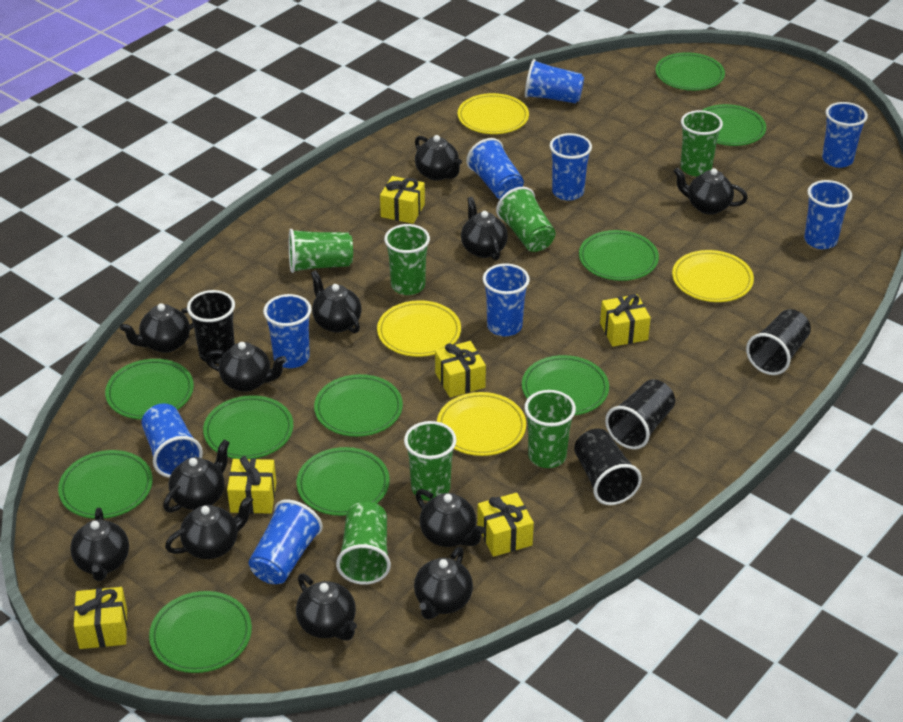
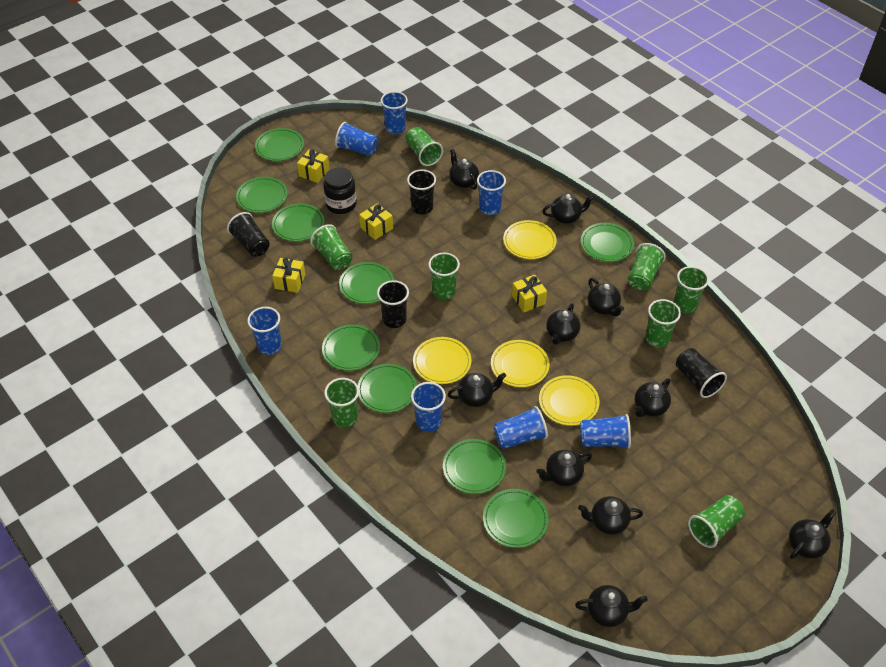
black jar: 0 -> 1
black teapot: 12 -> 10
blue cup: 9 -> 7
green cup: 7 -> 8
green plate: 10 -> 9
yellow gift: 6 -> 4

